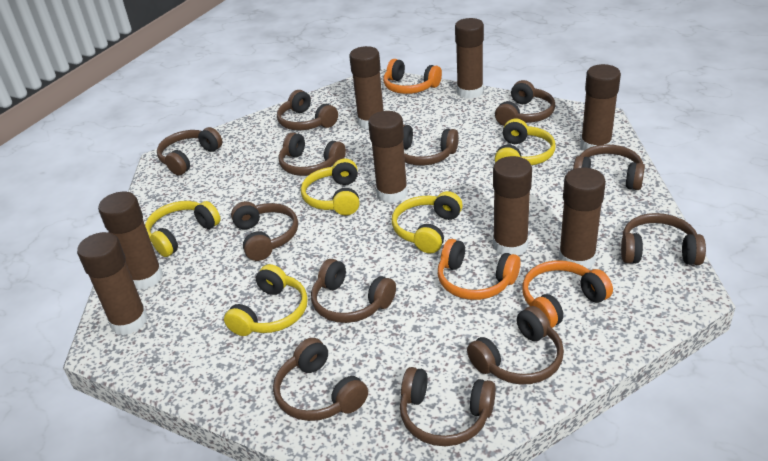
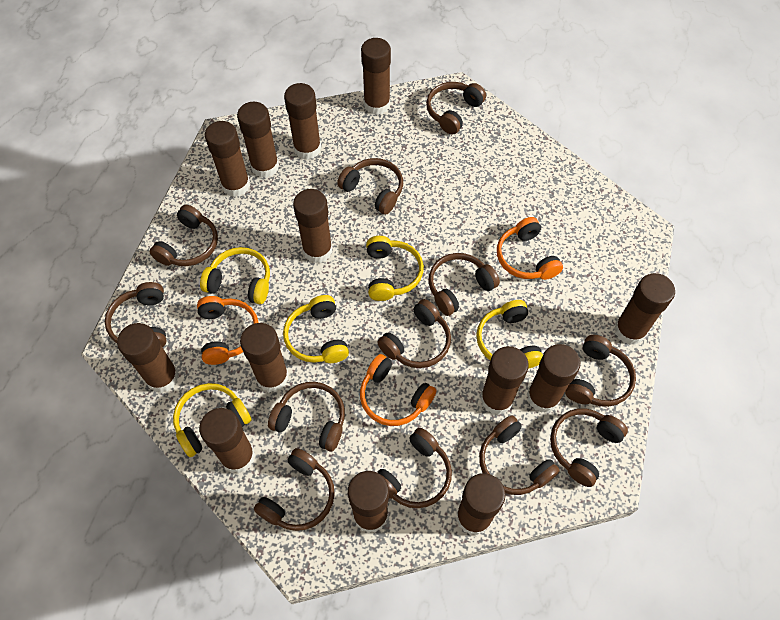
brown glue stick: 8 -> 13

